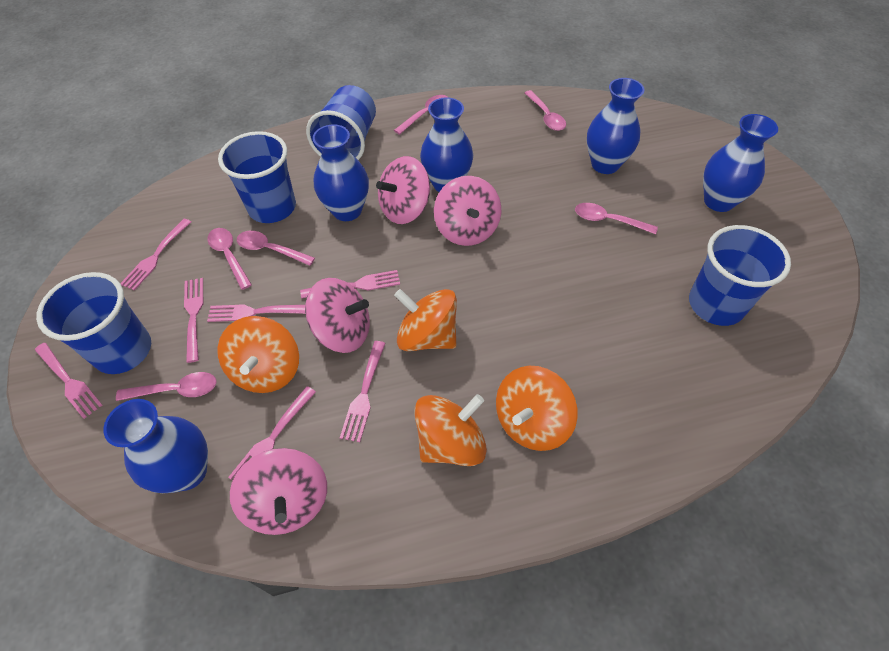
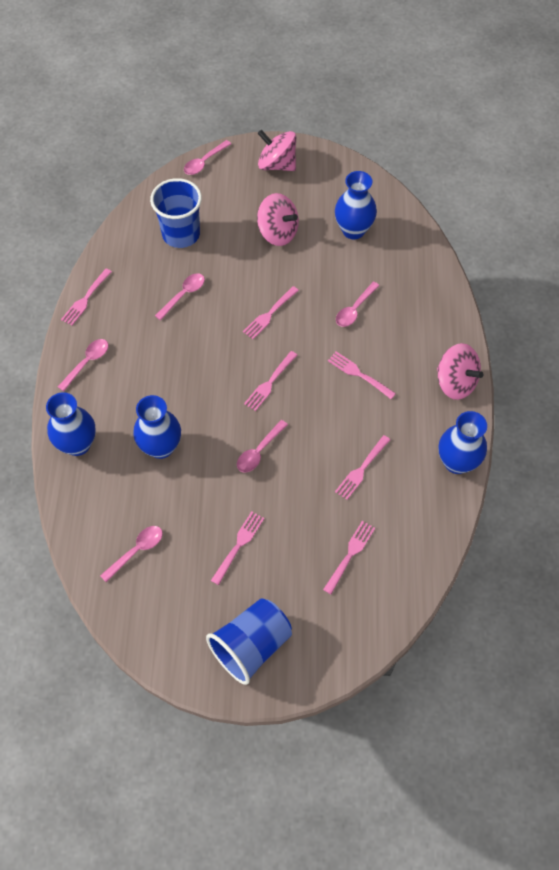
blue cup: 4 -> 2
blue vase: 5 -> 4
orange spinning top: 4 -> 0
pink spinning top: 4 -> 3

